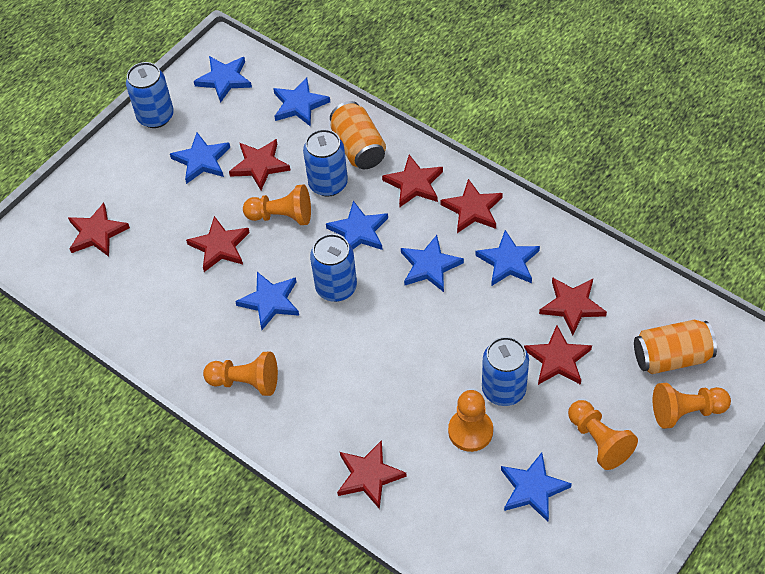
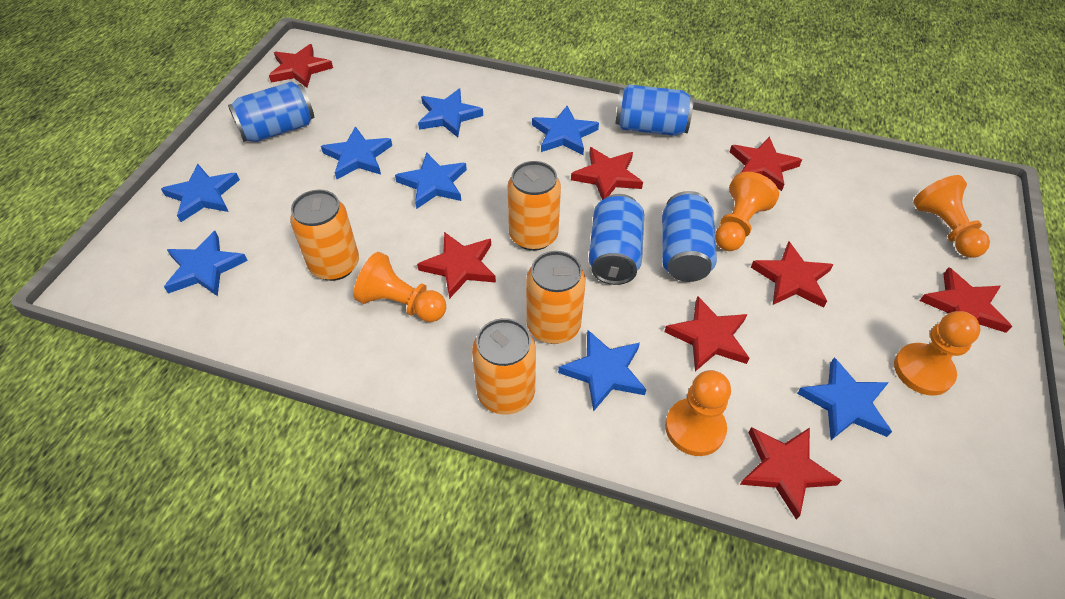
orange can: 2 -> 4

